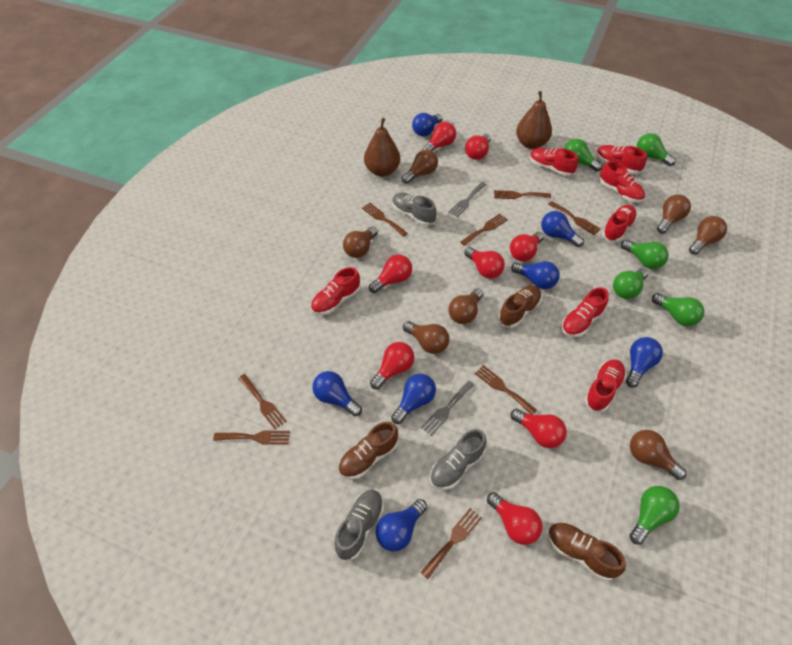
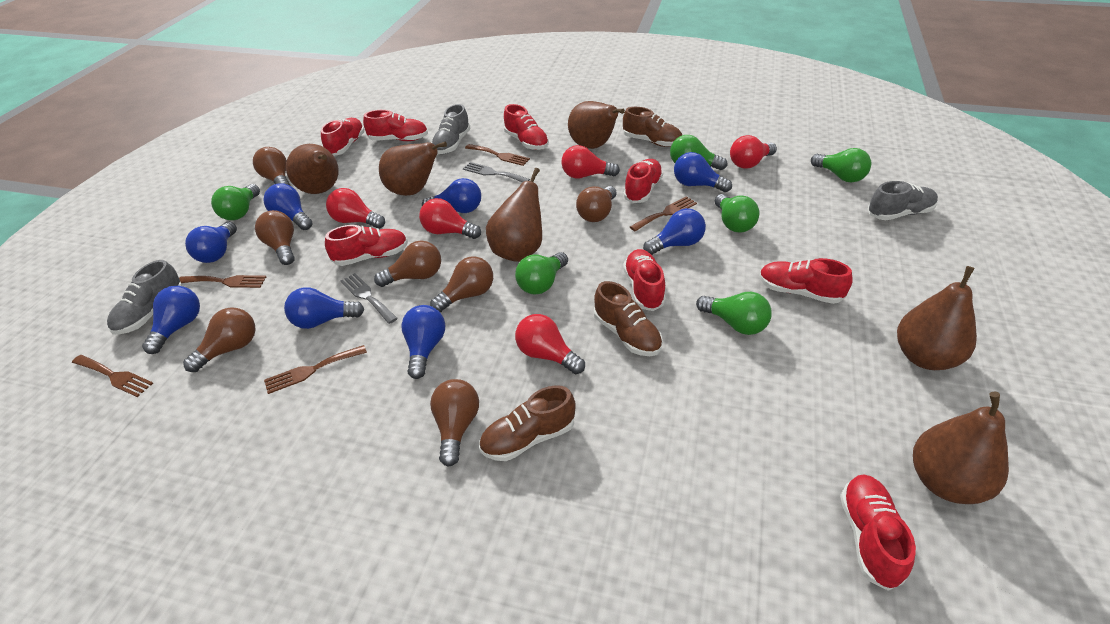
blue light bulb: 7 -> 8
brown fork: 8 -> 5
brown pear: 2 -> 6
red light bulb: 8 -> 5
red shoe: 7 -> 8

